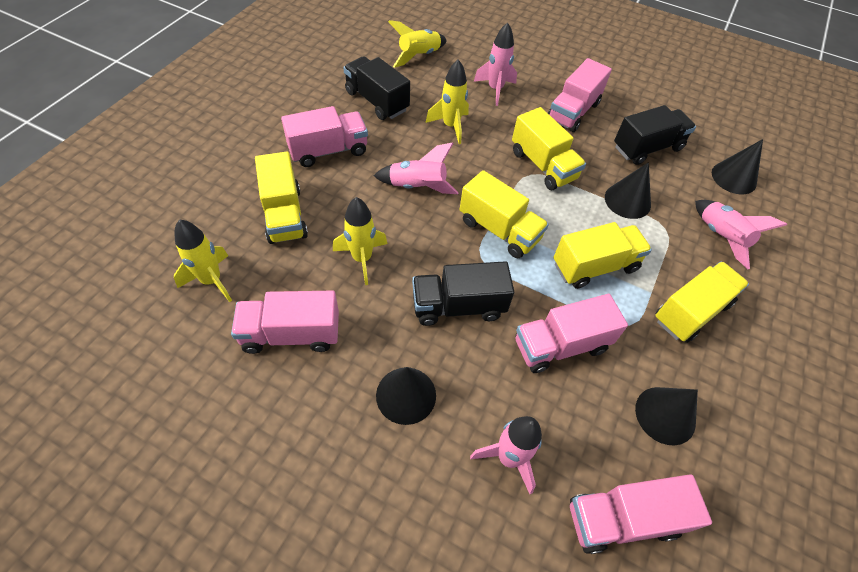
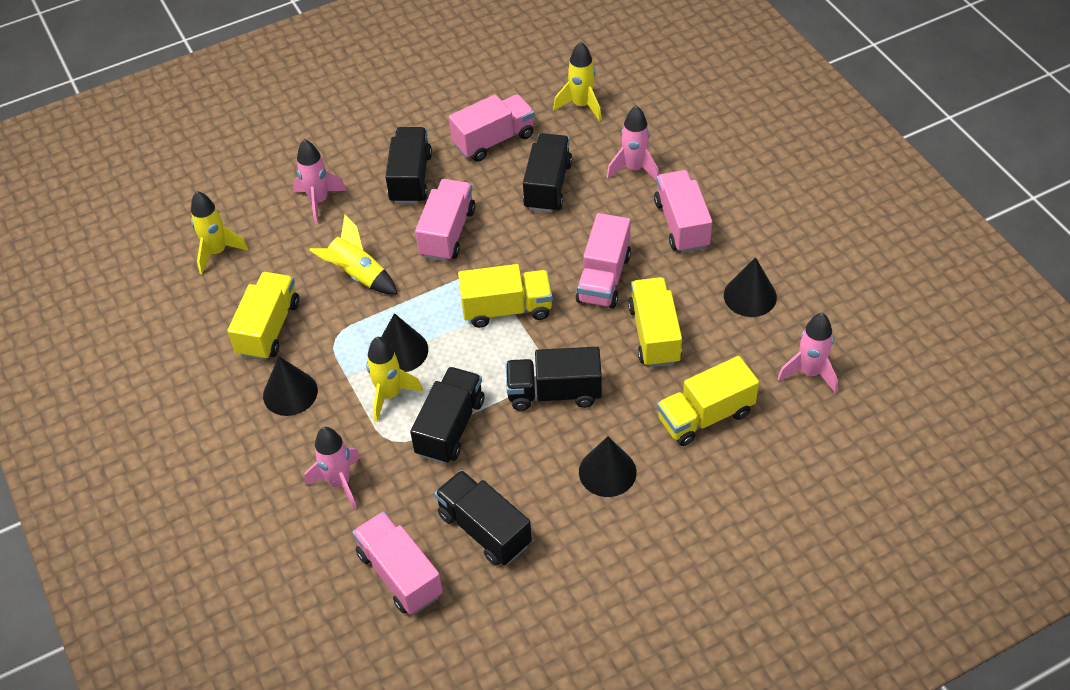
black truck: 3 -> 5
yellow truck: 5 -> 4

